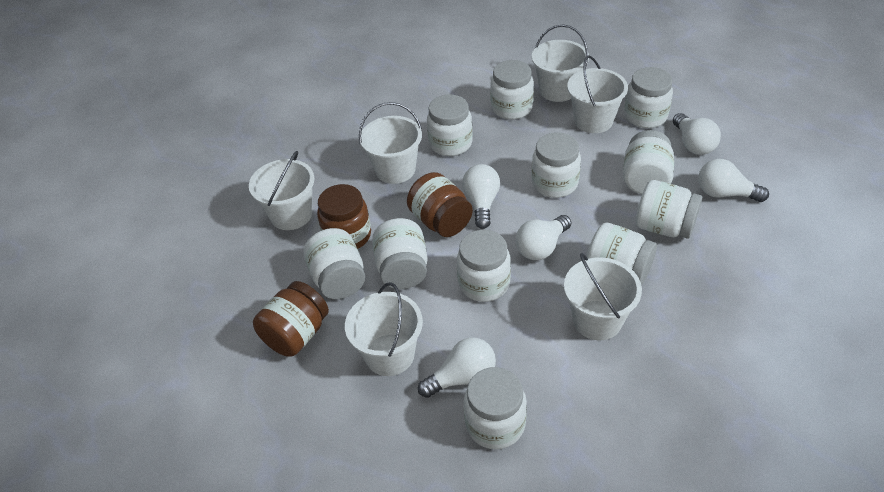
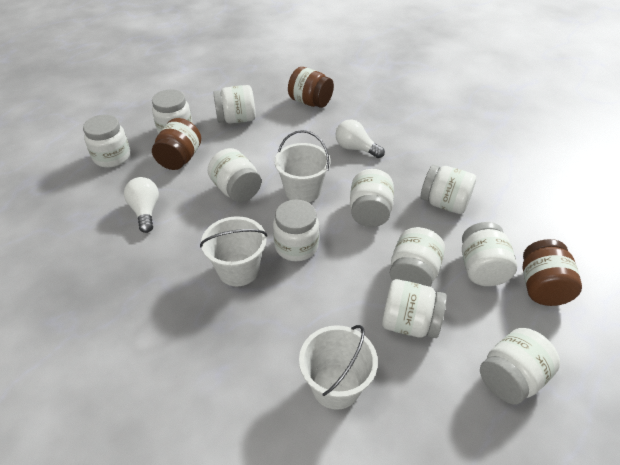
white bucket: 6 -> 3
white light bulb: 5 -> 2

